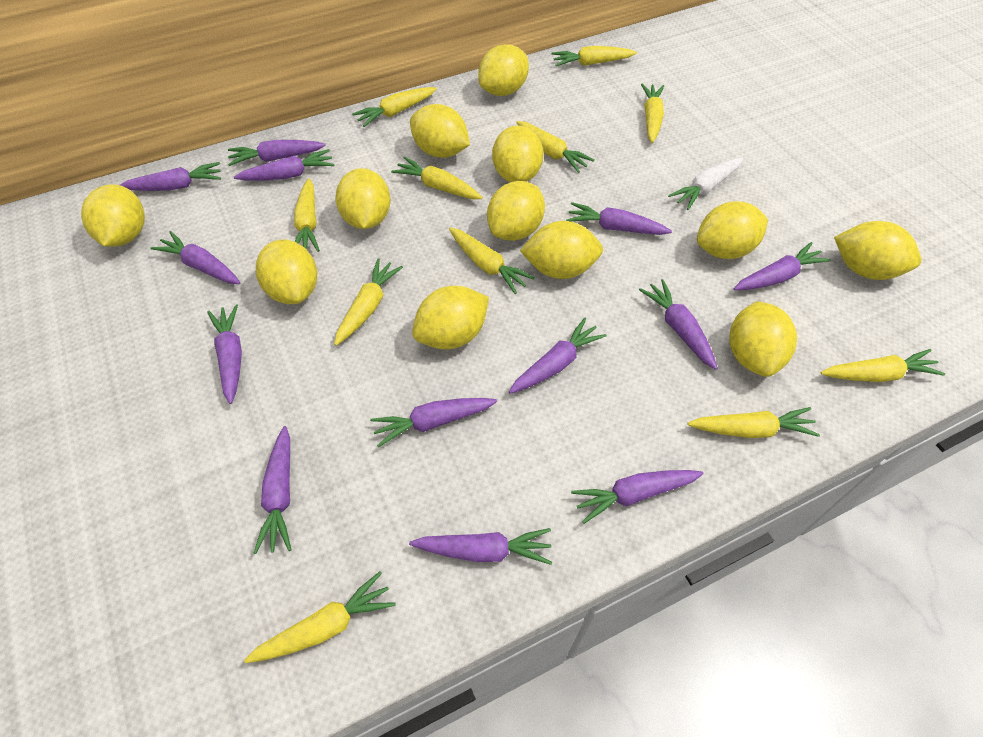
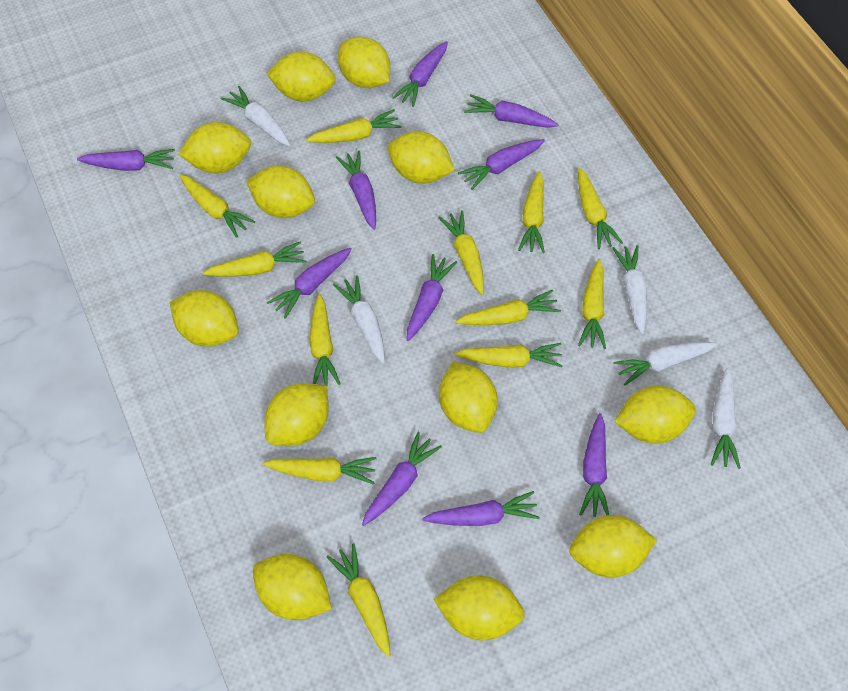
purple carrot: 13 -> 10
white carrot: 1 -> 5
yellow carrot: 11 -> 12

